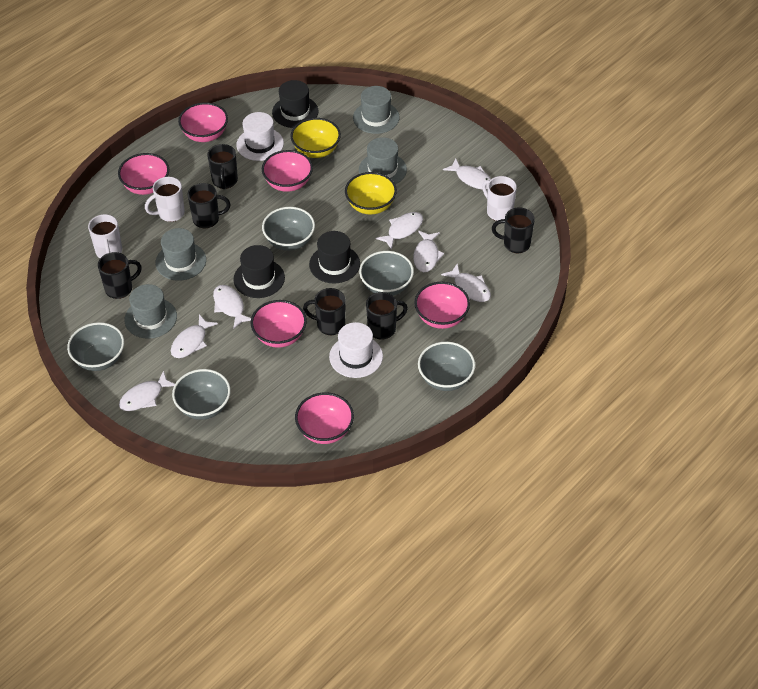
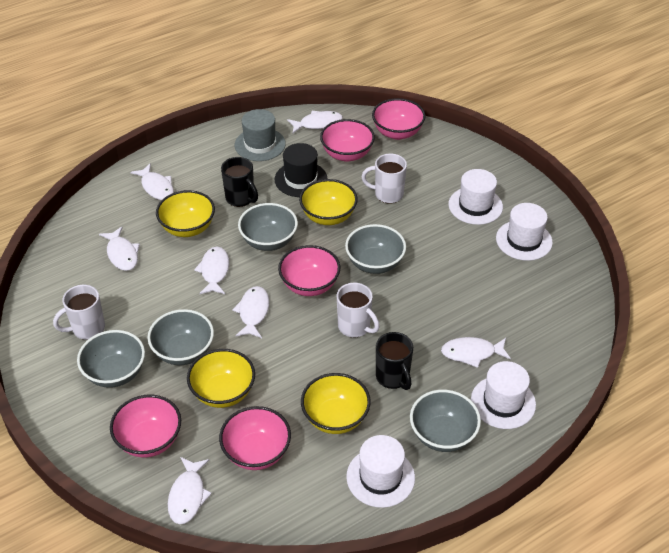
black hat: 3 -> 1
black mug: 6 -> 2
grey hat: 4 -> 1
pink bowl: 6 -> 5
white hat: 2 -> 4
yellow bowl: 2 -> 4

